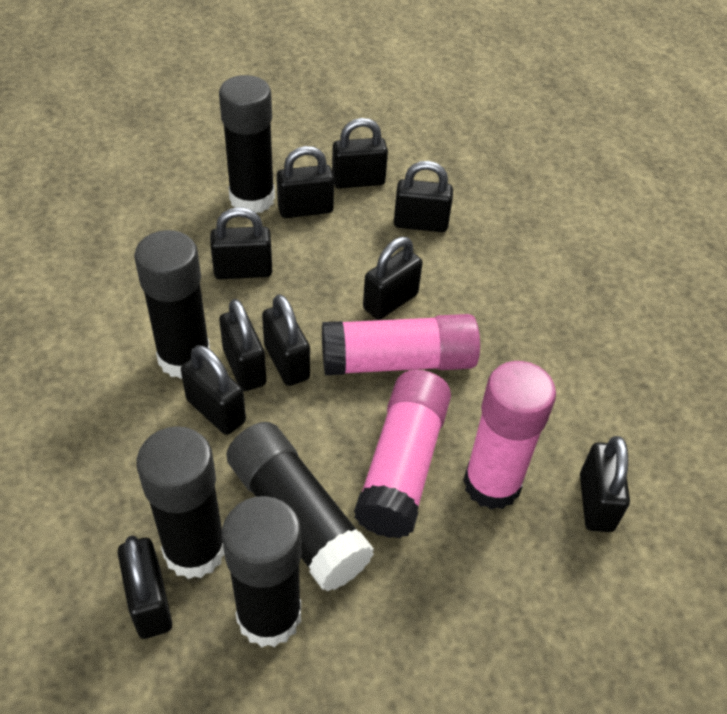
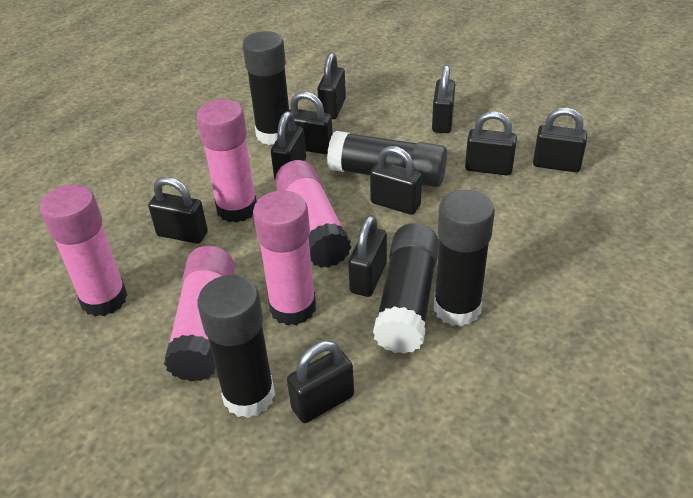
pink glue stick: 3 -> 5

